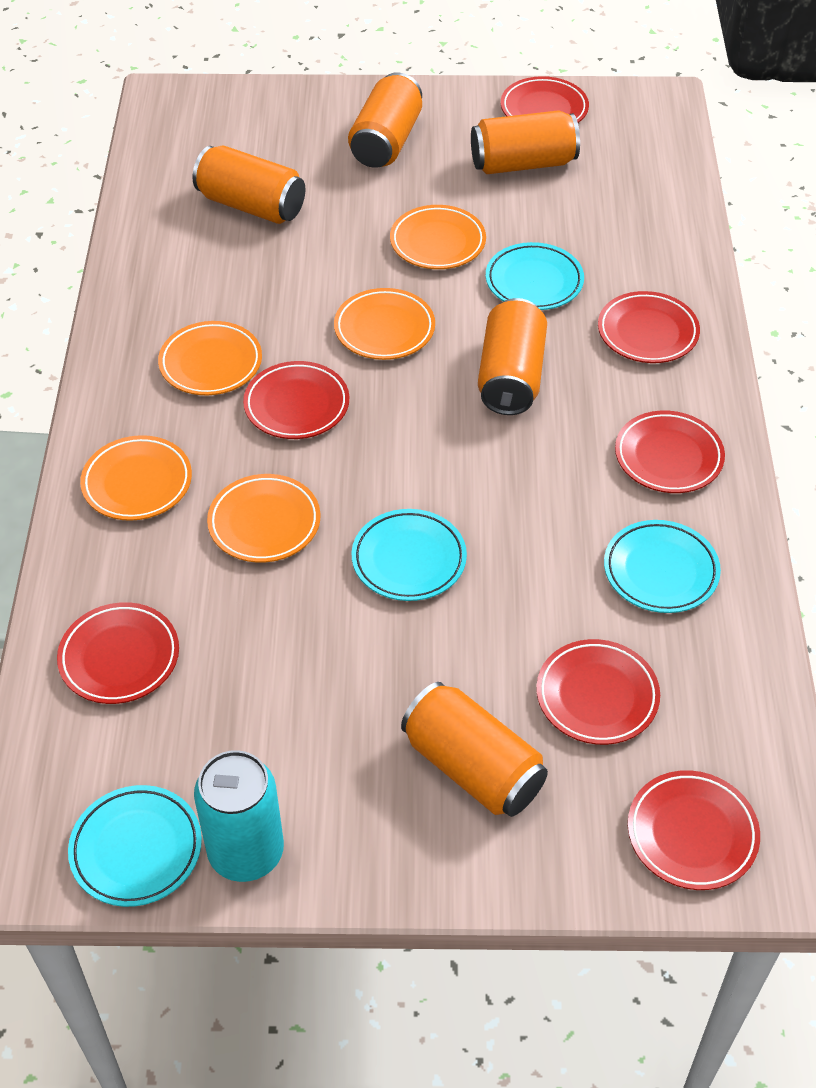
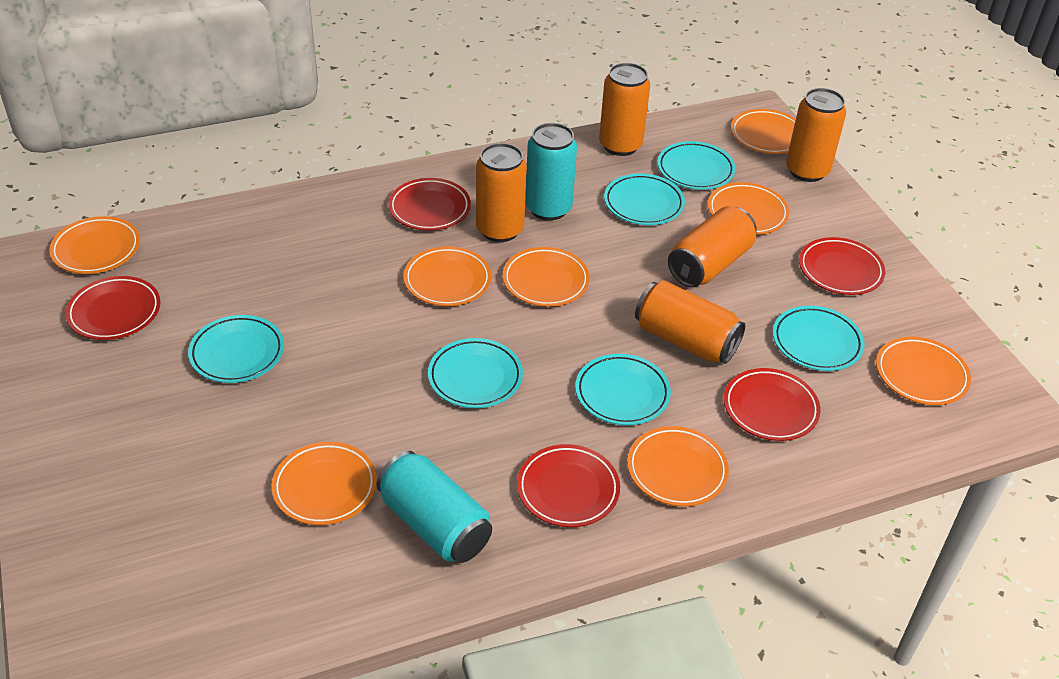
orange plate: 5 -> 8
red plate: 7 -> 5
turquoise can: 1 -> 2
turquoise plate: 4 -> 6

